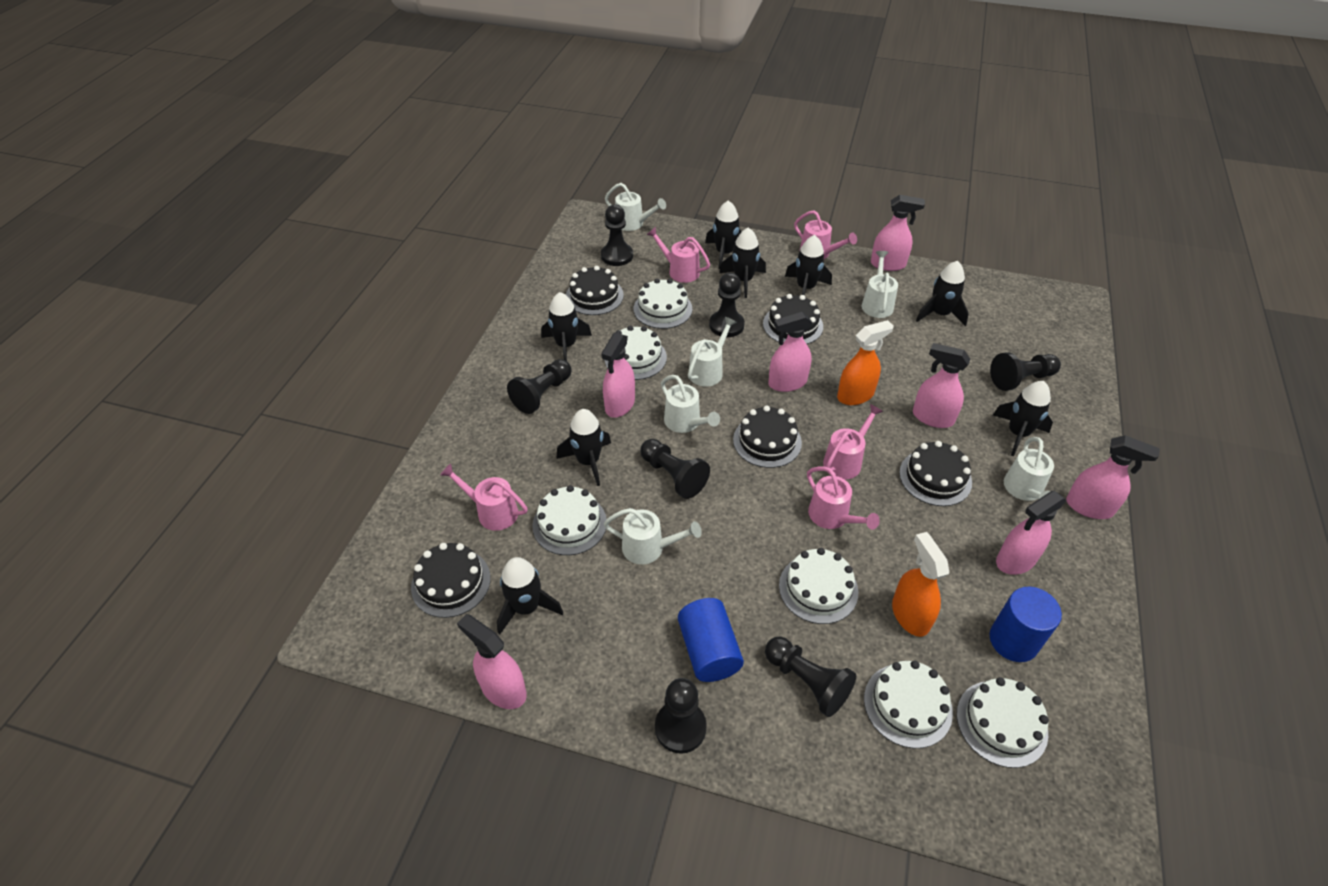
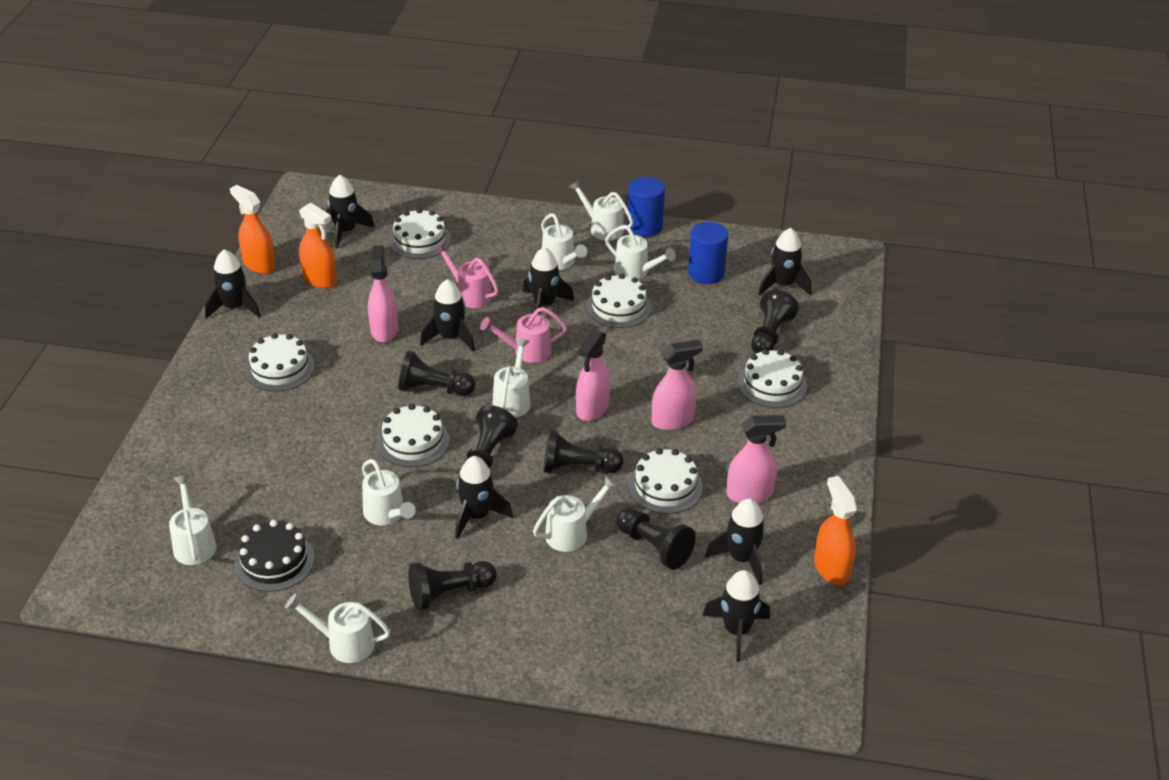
black cake: 5 -> 1
black pawn: 7 -> 6
orange spray bottle: 2 -> 3
pink spray bottle: 7 -> 4
pink watering can: 5 -> 2
white watering can: 6 -> 8

